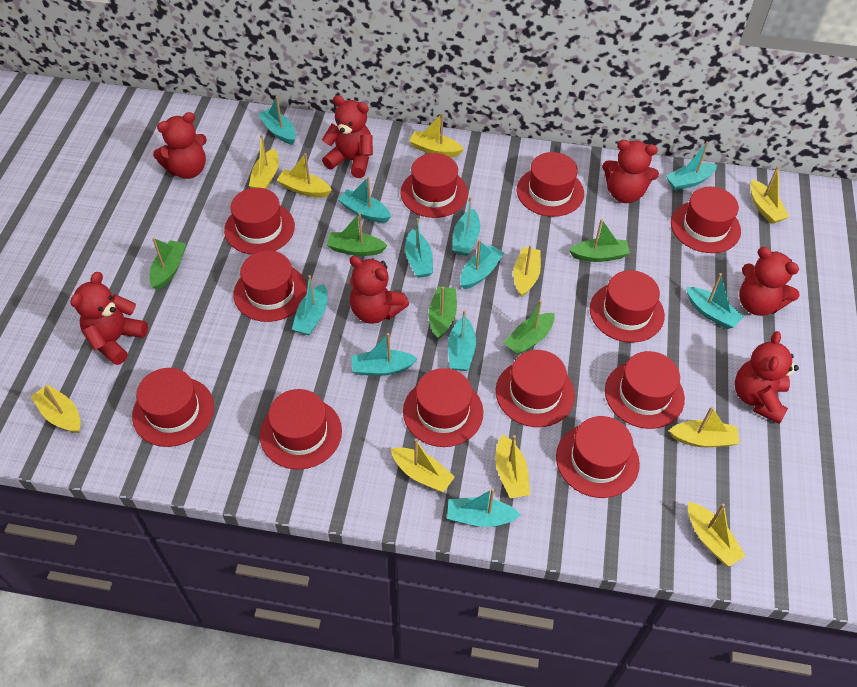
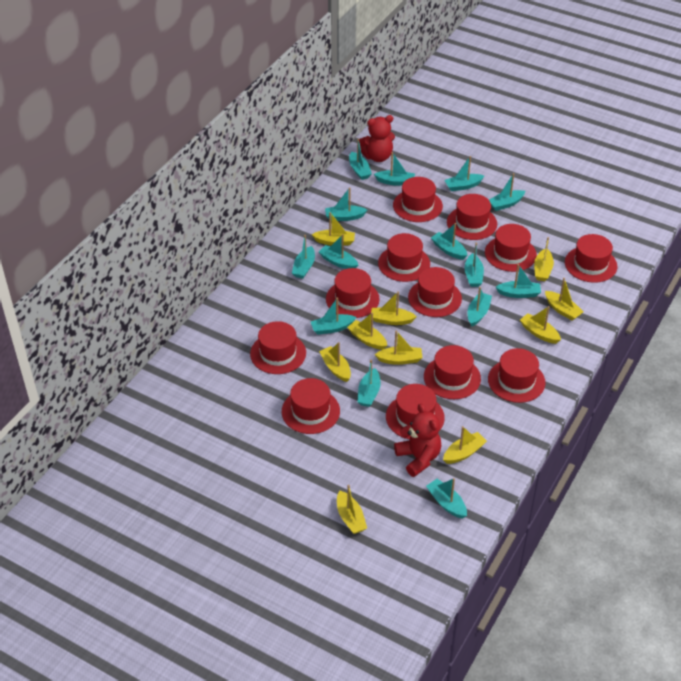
green boat: 5 -> 0
red teddy bear: 7 -> 2
turquoise boat: 11 -> 14

